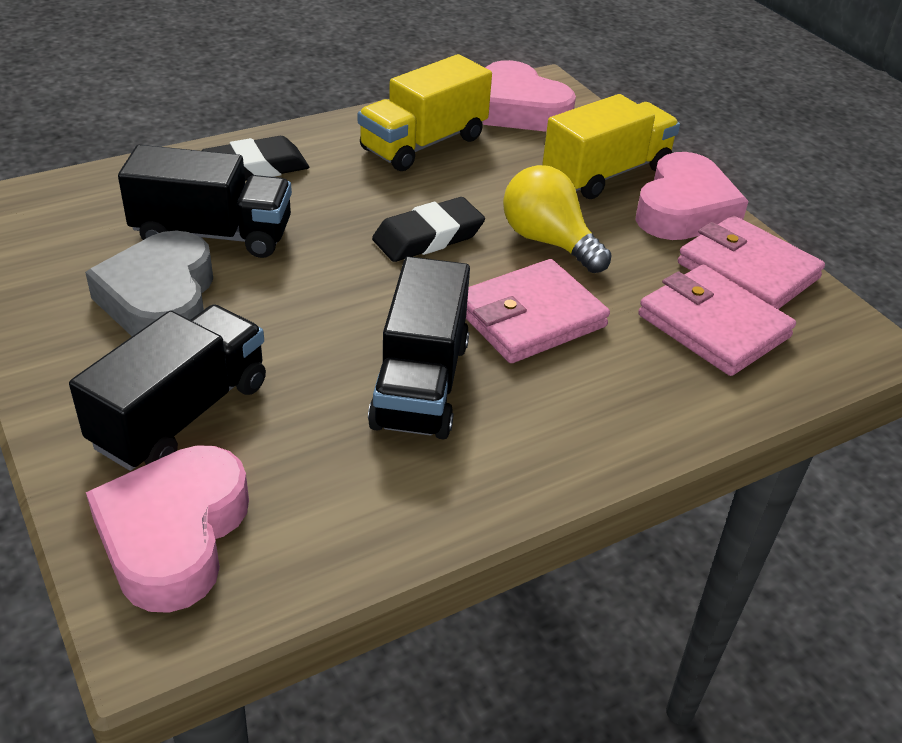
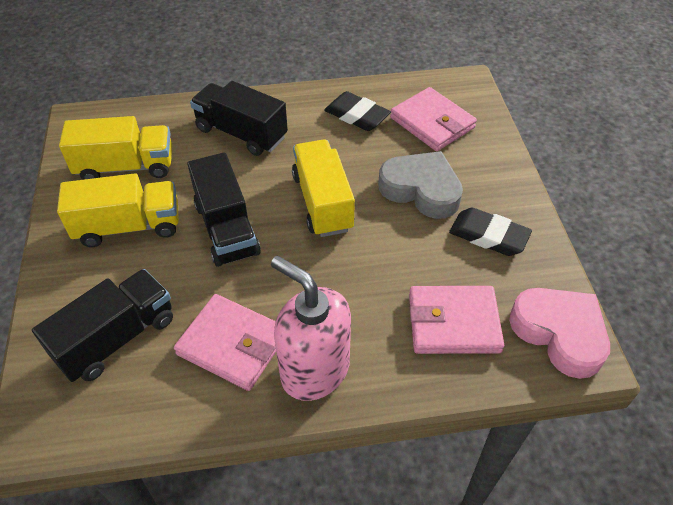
pink heart: 3 -> 1
pink soap dispenser: 0 -> 1
yellow light bulb: 1 -> 0
yellow truck: 2 -> 3

